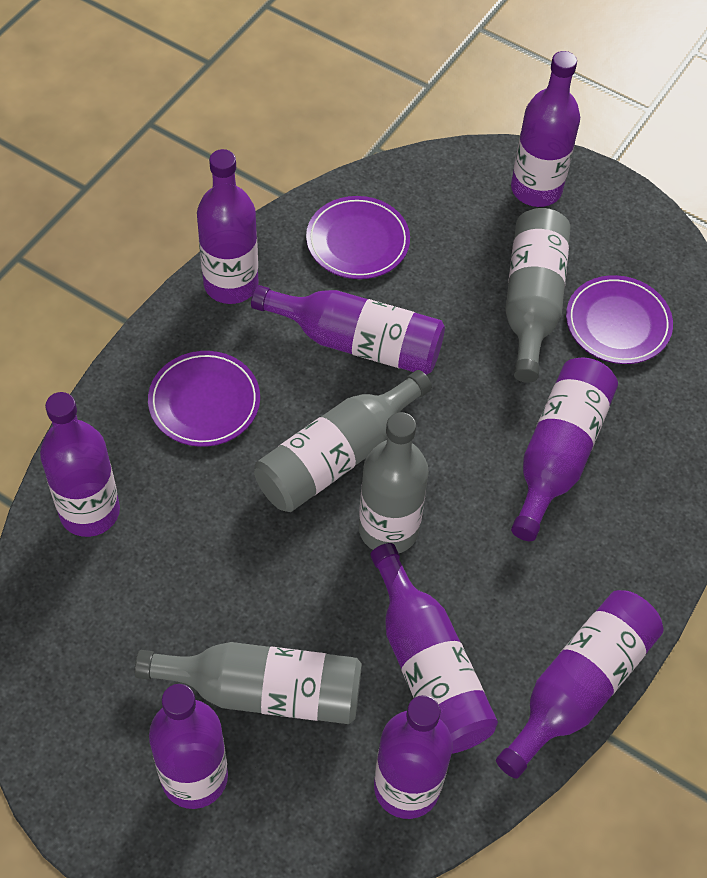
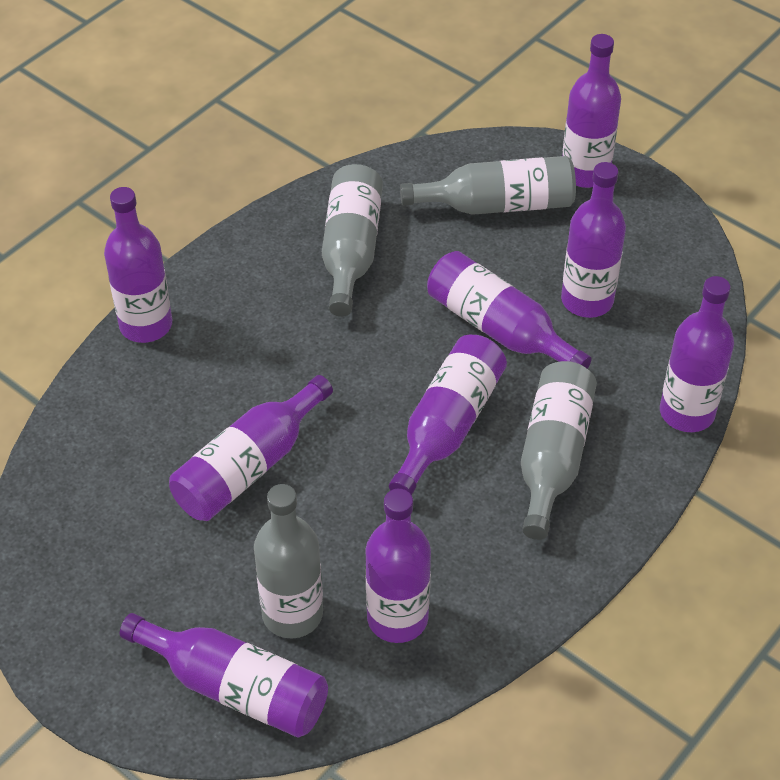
purple plate: 3 -> 0

